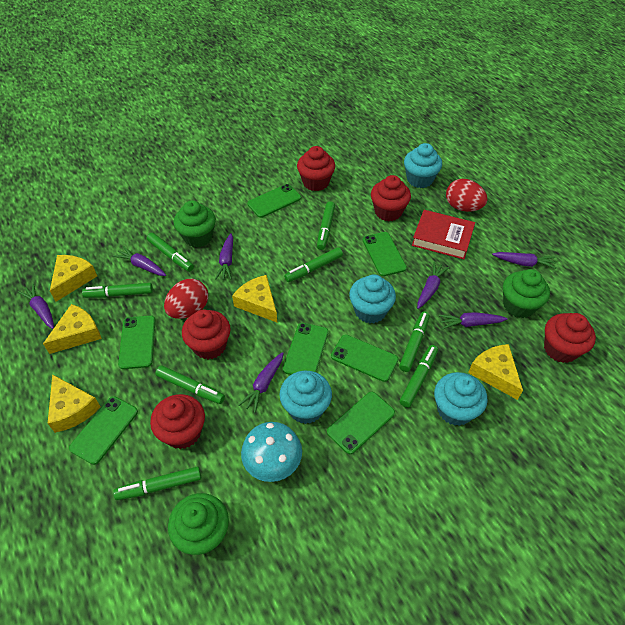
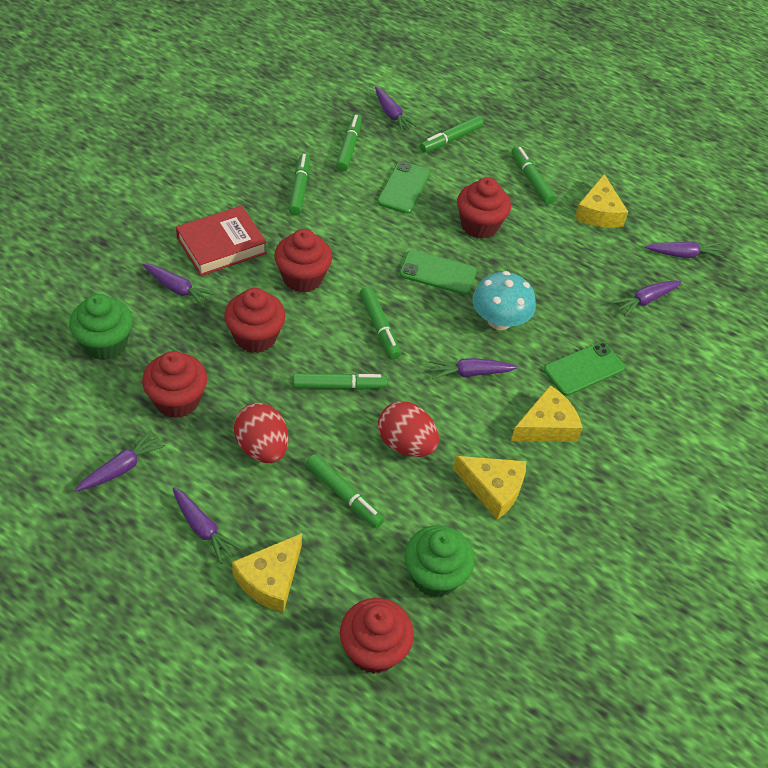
green cupcake: 3 -> 2
green marker: 8 -> 7
green phone: 7 -> 3
turquoise cupcake: 4 -> 0
yellow cheese: 5 -> 4

